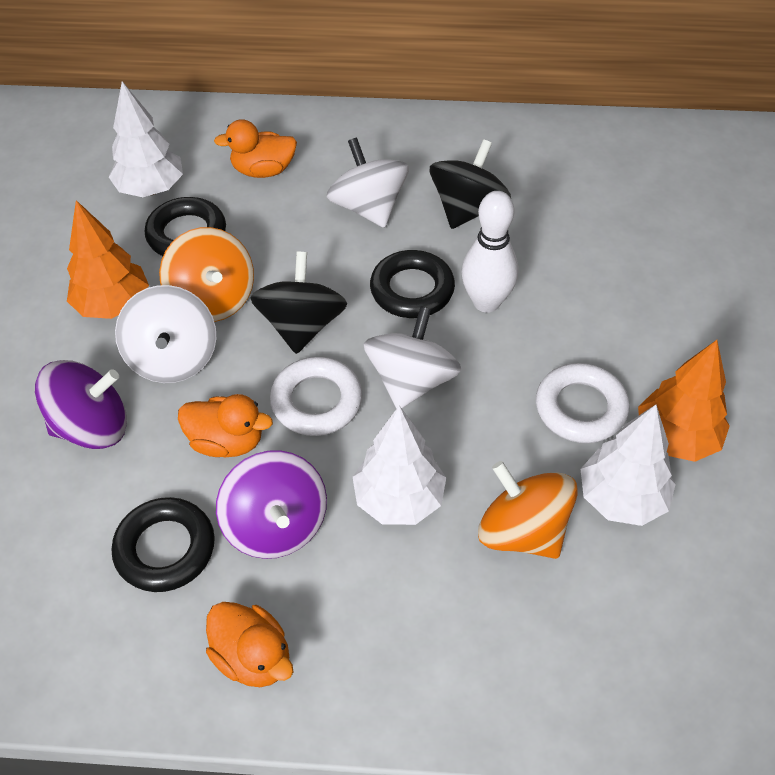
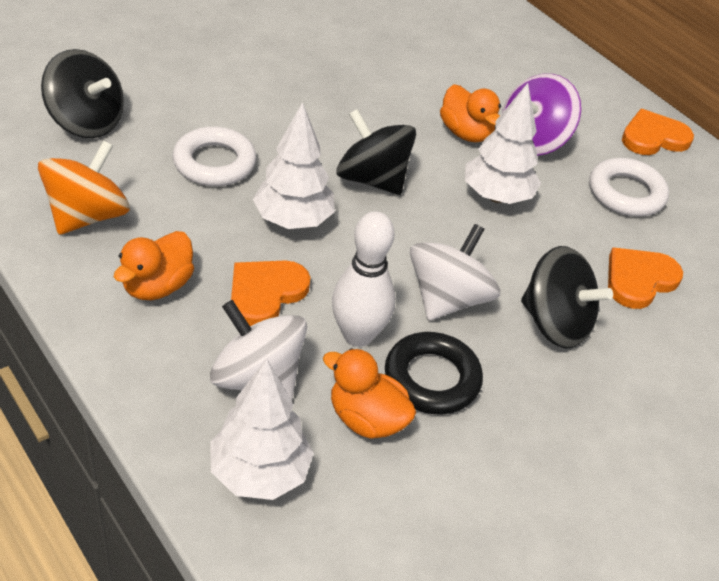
black ring: 3 -> 1
black spinning top: 2 -> 3
orange heart: 0 -> 3
orange spinning top: 2 -> 1
orange tree: 2 -> 0
purple spinning top: 2 -> 1
white spinning top: 3 -> 2

